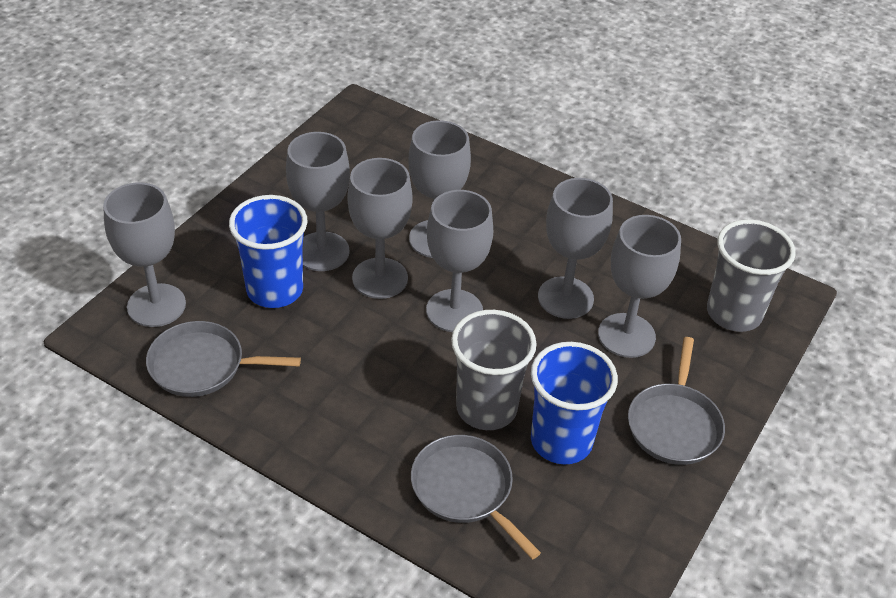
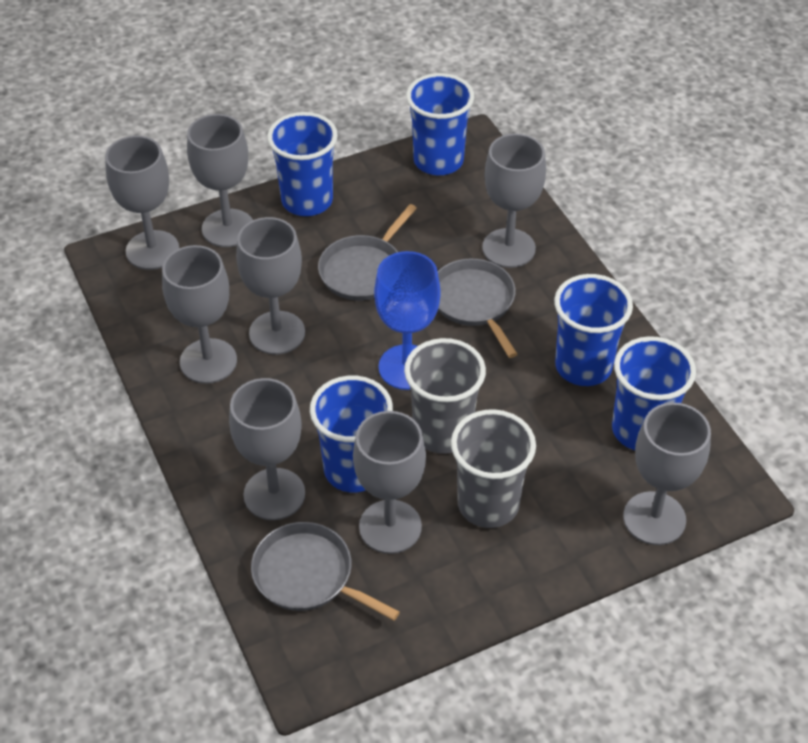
blue cup: 2 -> 5
blue goblet: 0 -> 1
grey goblet: 7 -> 8

